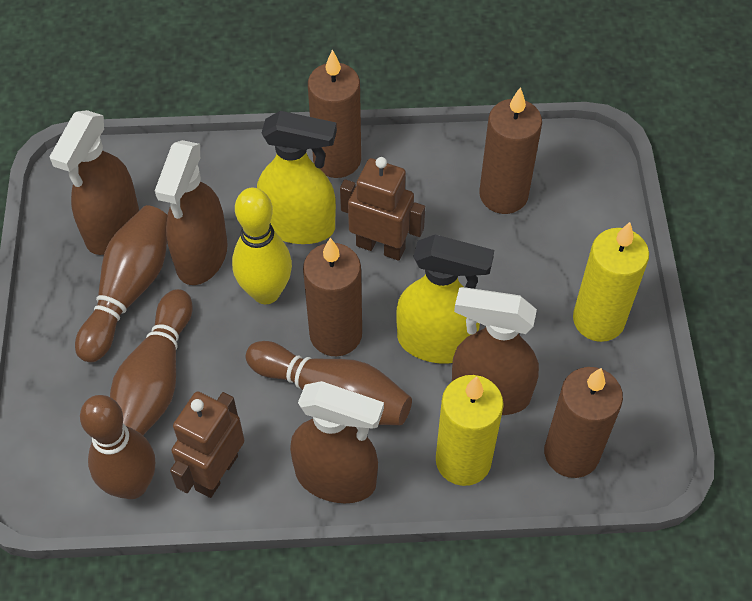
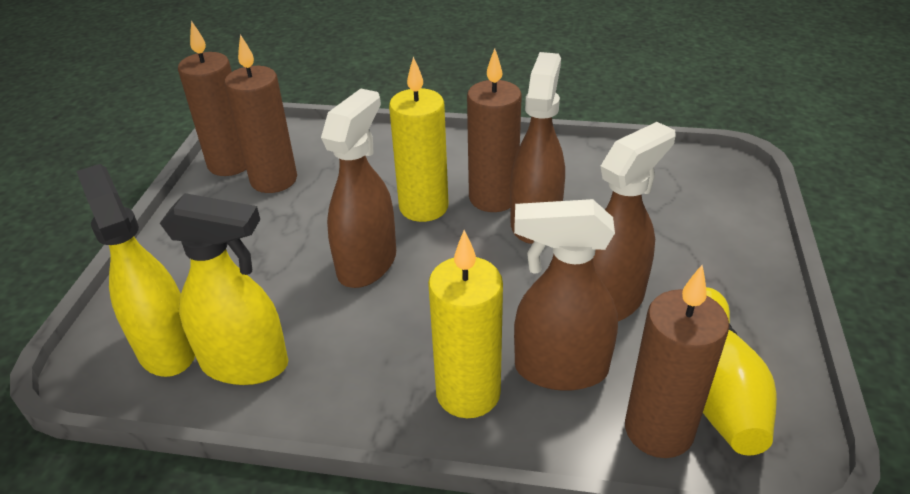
brown bowling pin: 4 -> 0
brown robot: 2 -> 0

